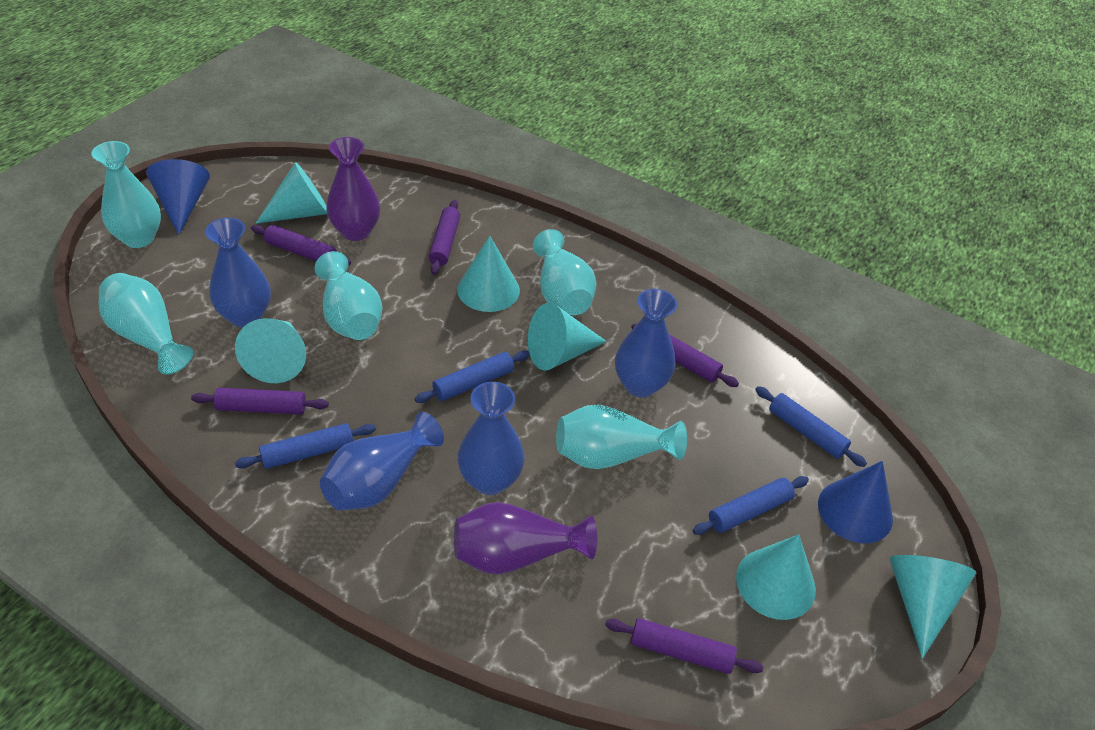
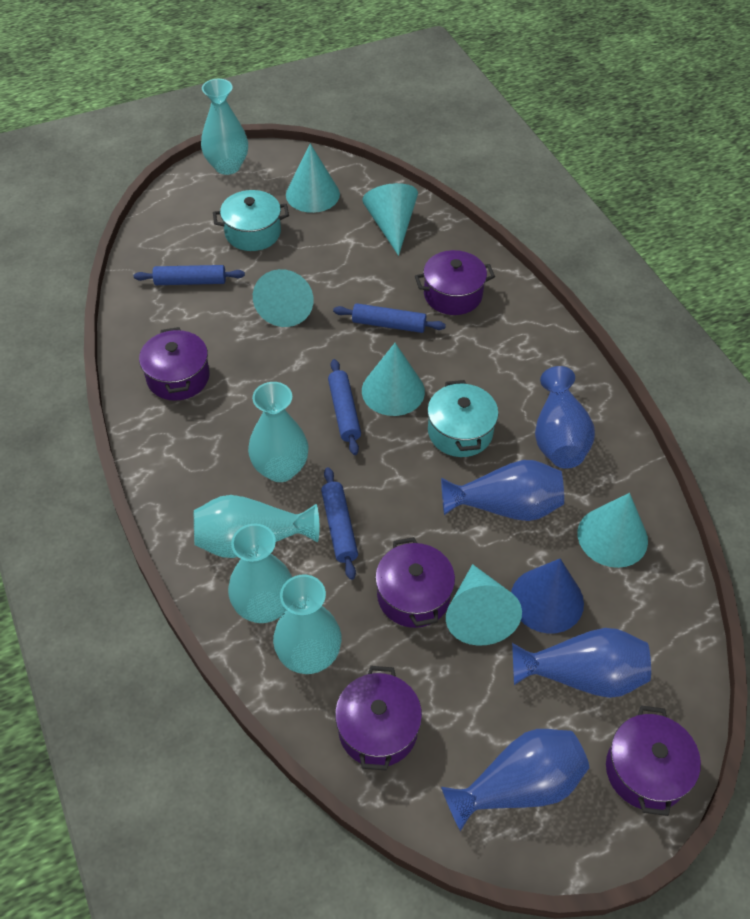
blue cone: 2 -> 1
purple pot: 0 -> 5
purple rolling pin: 5 -> 0
purple vase: 2 -> 0
turquoise pot: 0 -> 2

